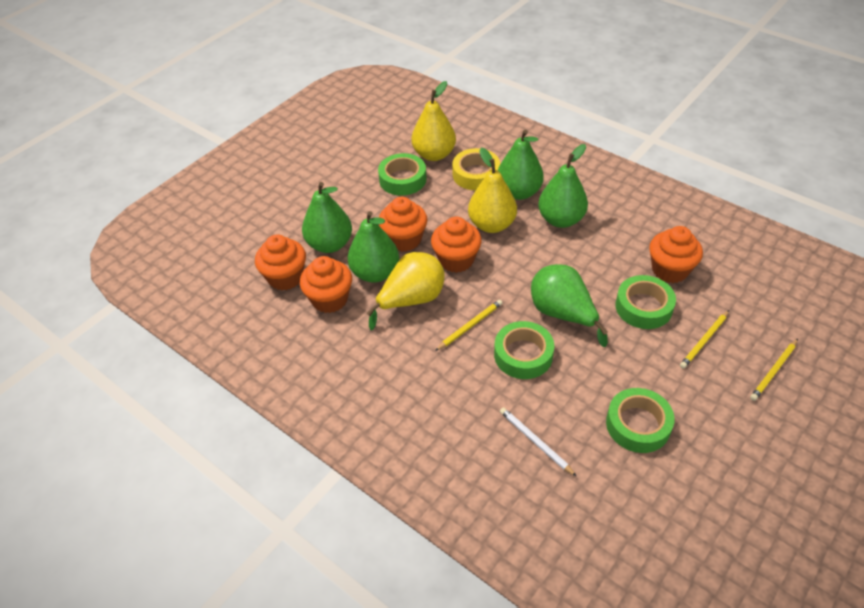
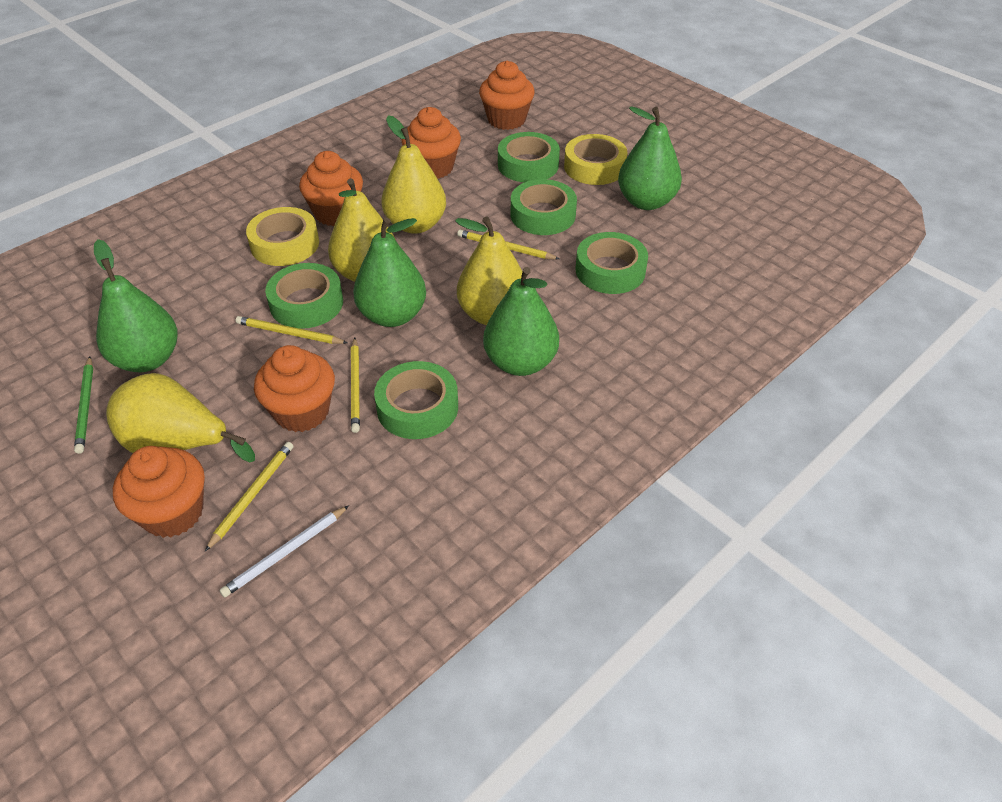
green pear: 5 -> 4
green pencil: 0 -> 1
green tape: 4 -> 5
yellow pear: 3 -> 4
yellow pencil: 3 -> 4
yellow tape: 1 -> 2

